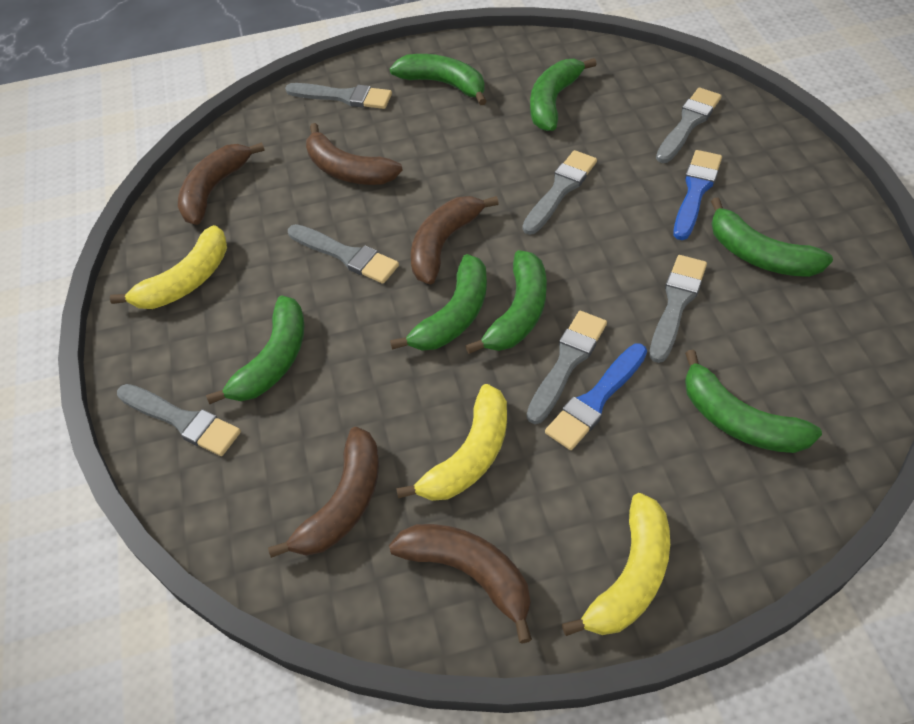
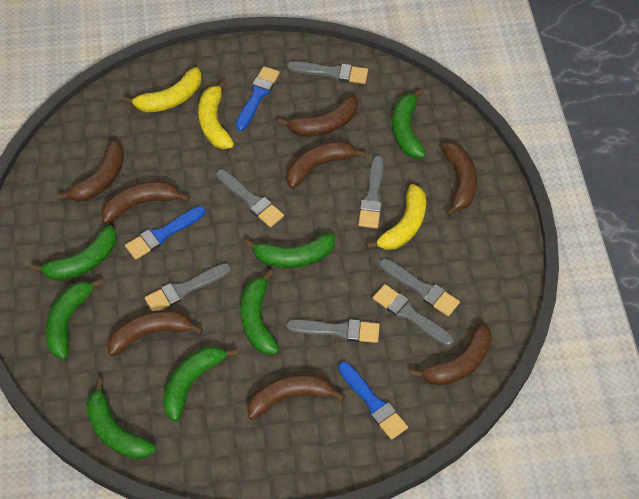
blue brush: 2 -> 3
brown banana: 5 -> 8

